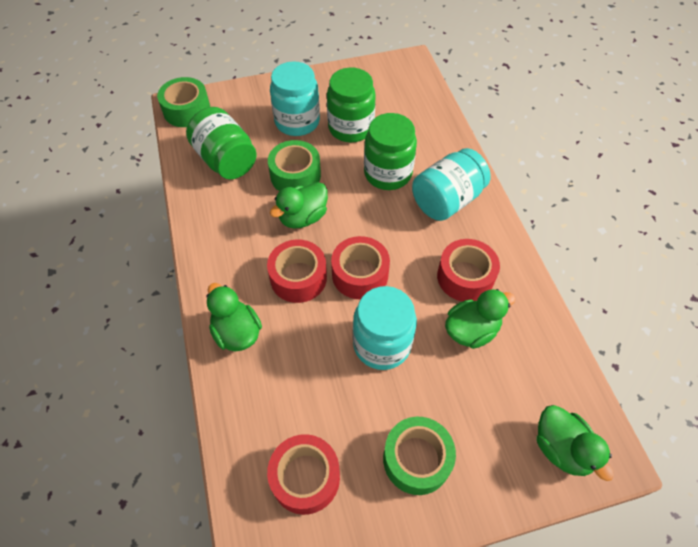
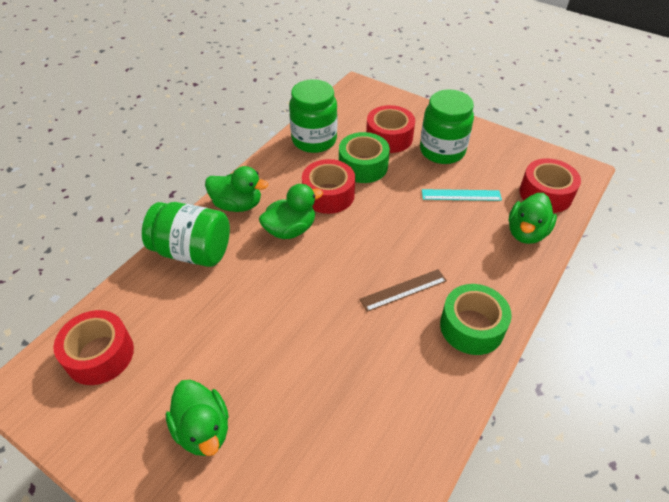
brown ruler: 0 -> 1
green tape: 3 -> 2
turquoise jar: 3 -> 0
turquoise ruler: 0 -> 1

